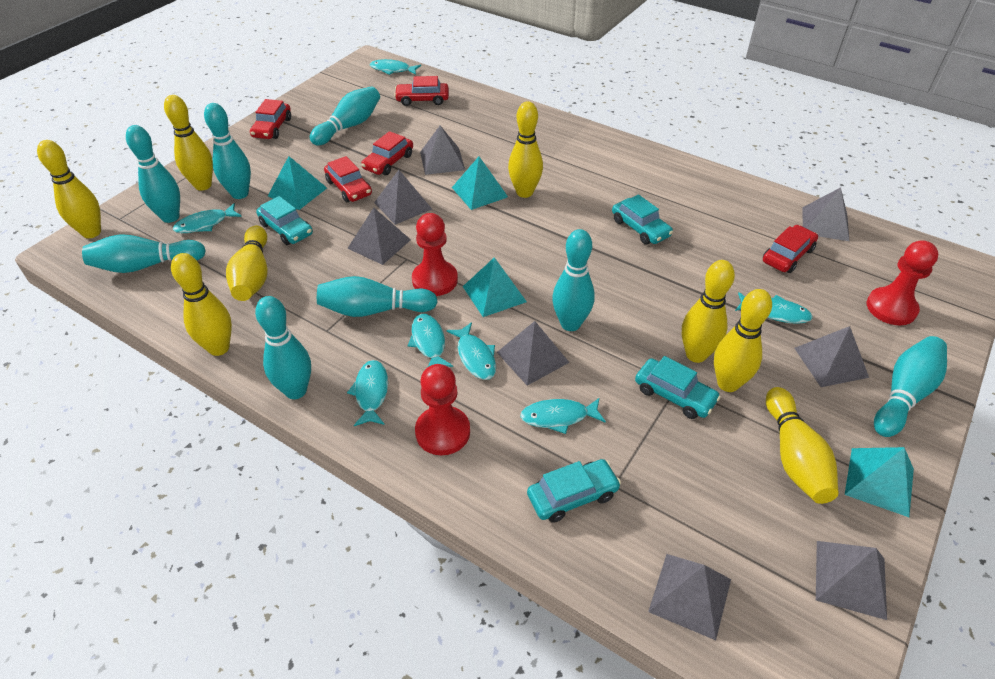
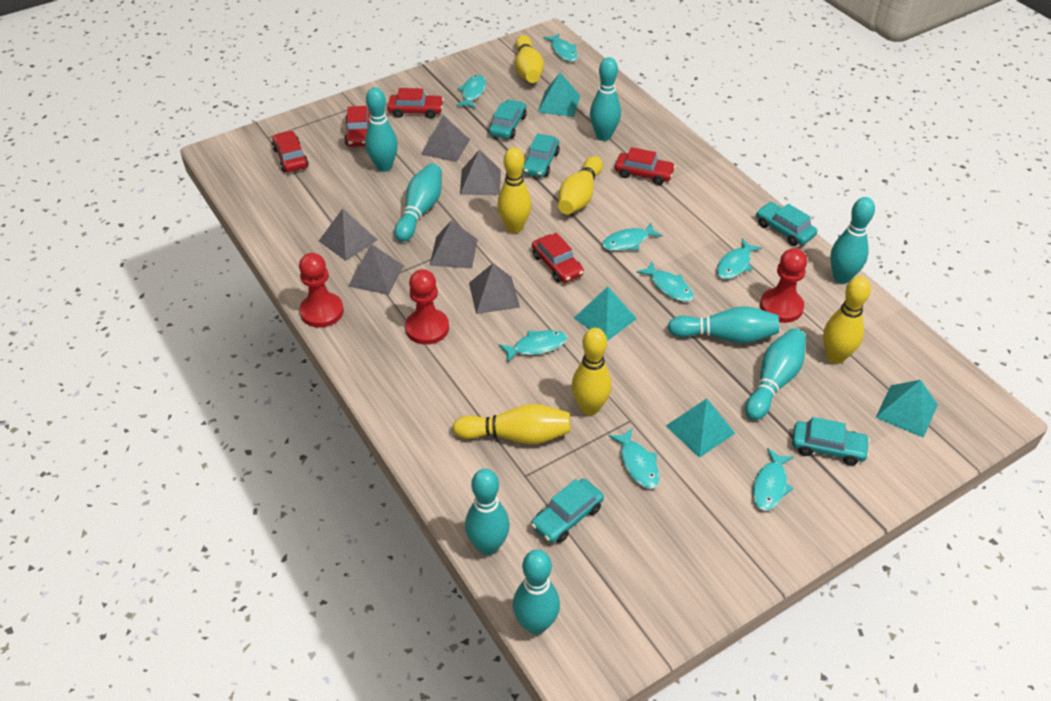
grey pyramid: 8 -> 6
turquoise car: 4 -> 5
turquoise fish: 7 -> 8
yellow bowling pin: 8 -> 6

